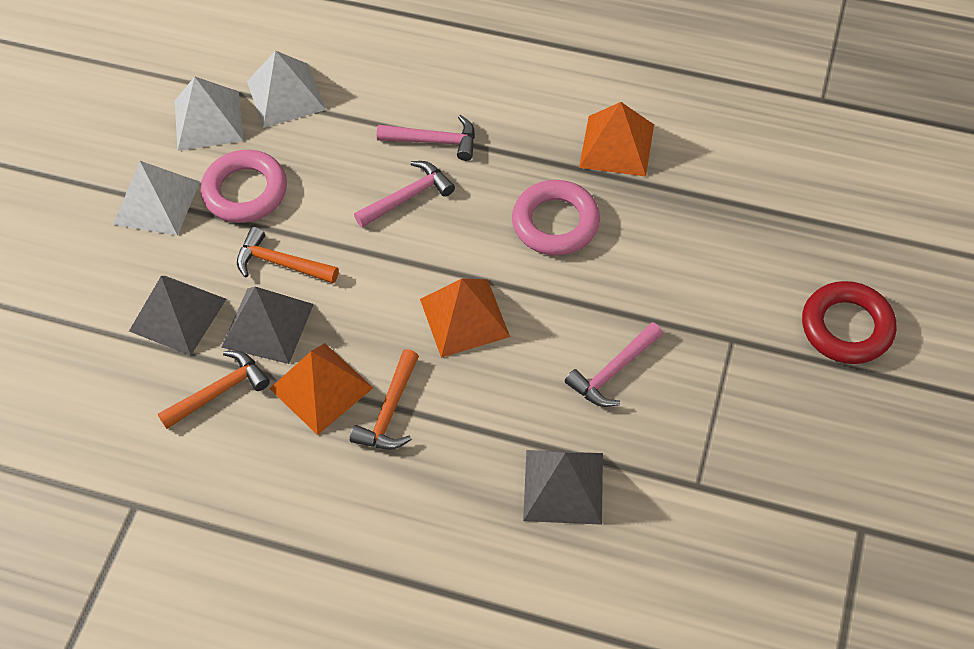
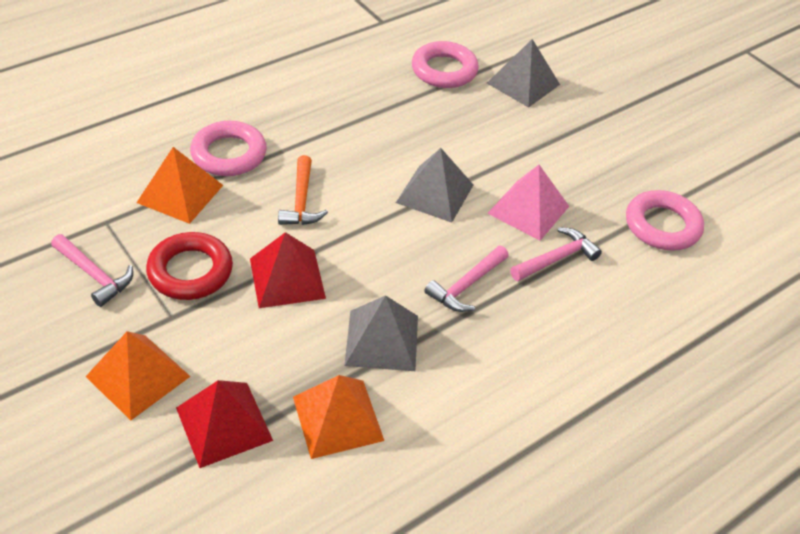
orange hammer: 3 -> 1
pink pyramid: 0 -> 1
pink ring: 2 -> 3
red pyramid: 0 -> 2
white pyramid: 3 -> 0

